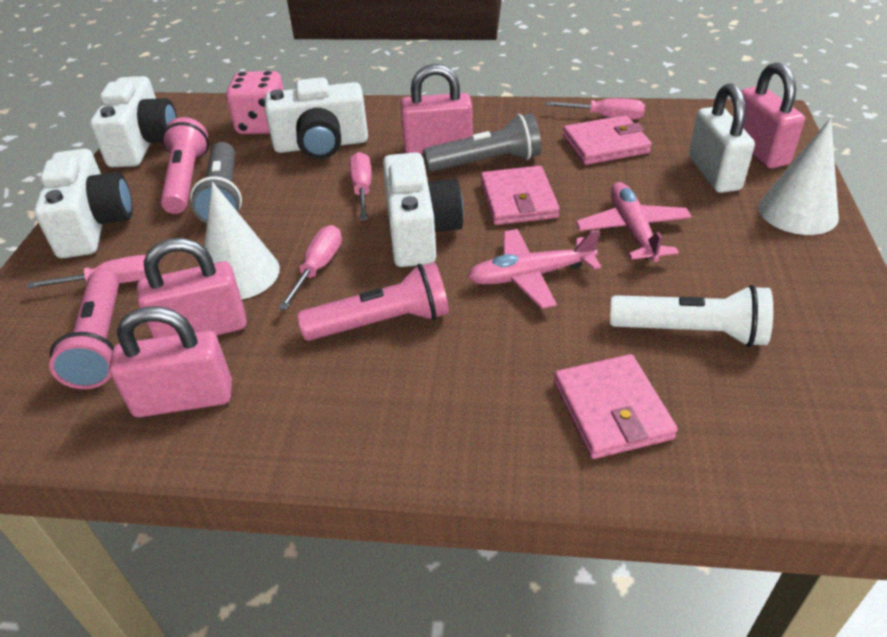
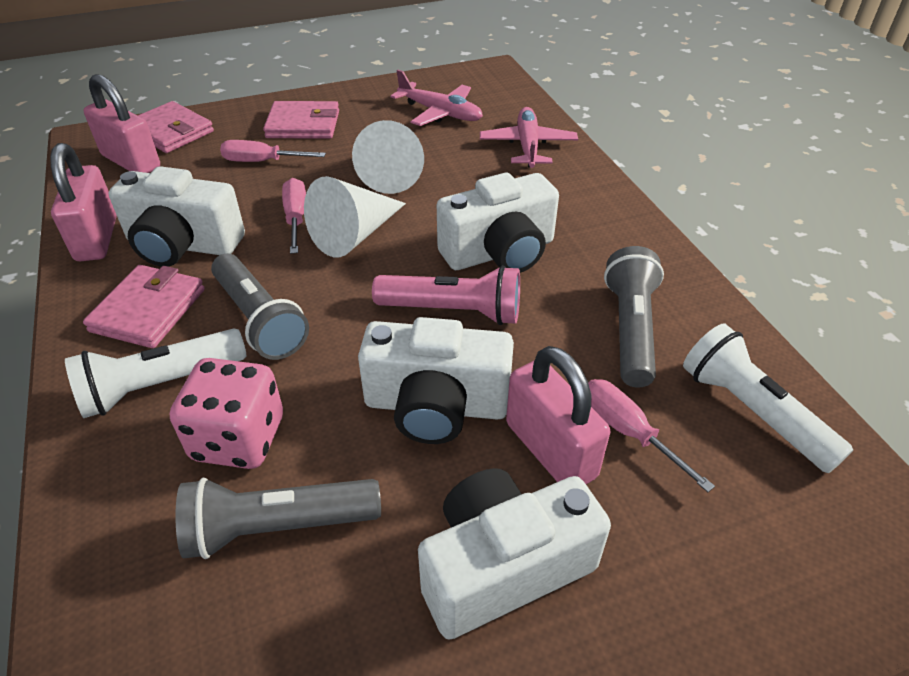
grey flashlight: 2 -> 3
pink flashlight: 3 -> 1
pink padlock: 4 -> 3
pink screwdriver: 4 -> 3
white flashlight: 1 -> 2
white padlock: 1 -> 0

